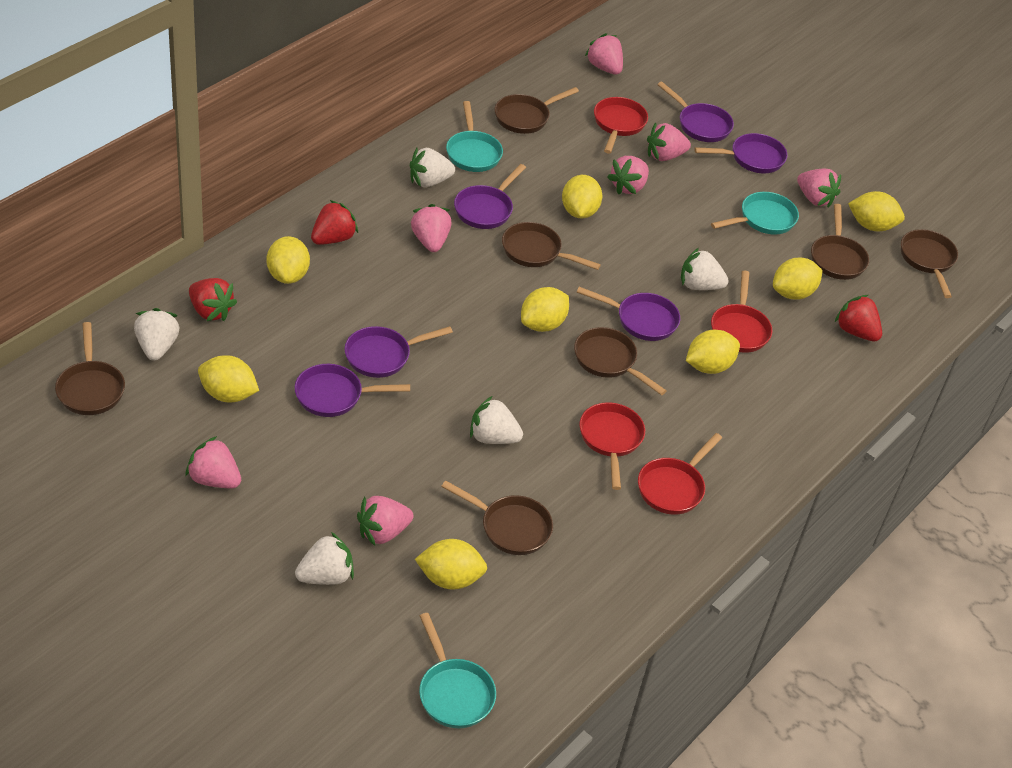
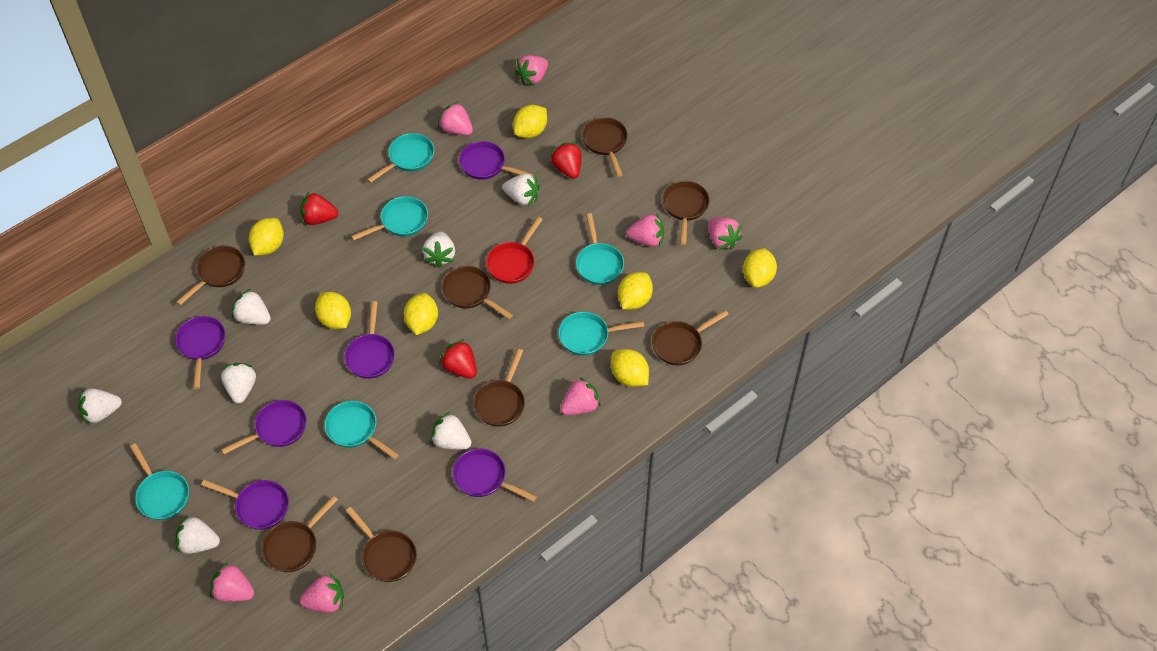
brown pan: 7 -> 8
red pan: 4 -> 1
turquoise pan: 3 -> 6
white strawberry: 5 -> 7
yellow lemon: 8 -> 7

